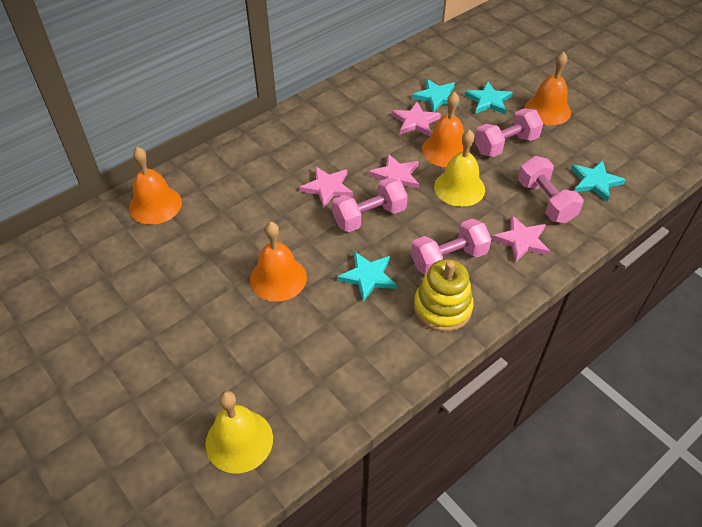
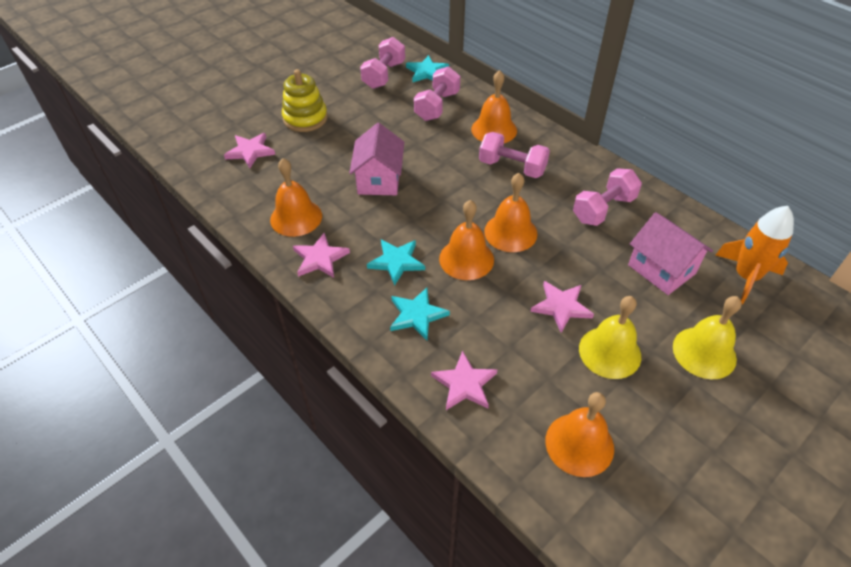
orange bell: 4 -> 5
orange rocket: 0 -> 1
pink house: 0 -> 2
turquoise star: 4 -> 3

